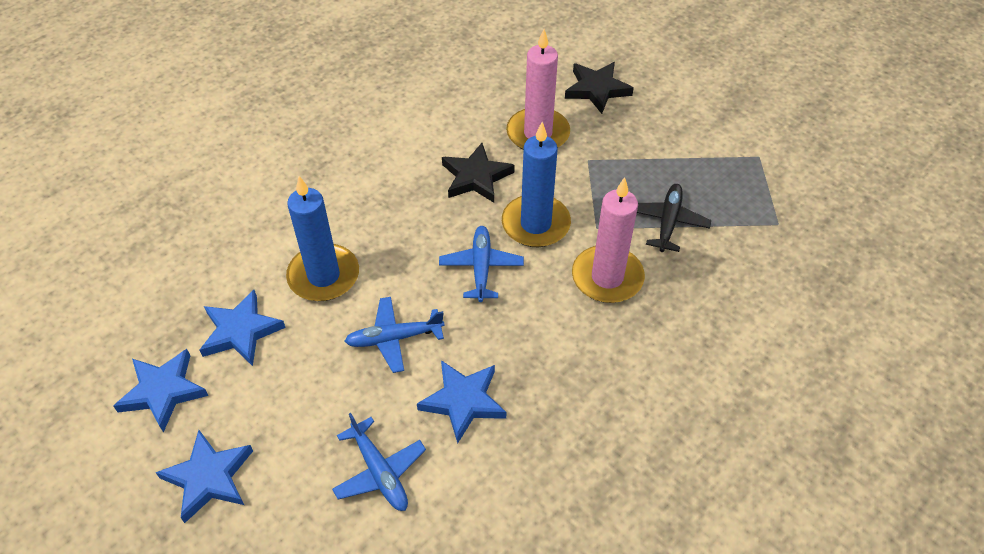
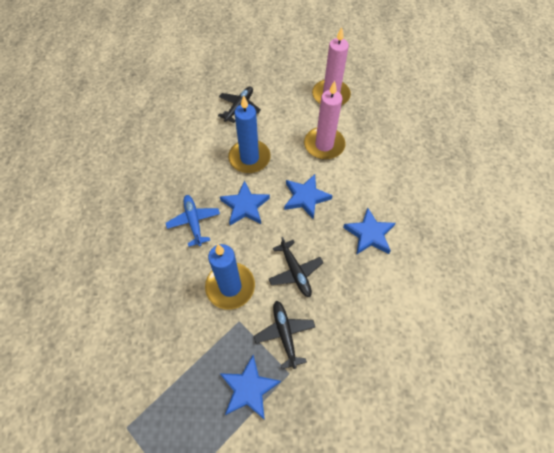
black plane: 1 -> 3
black star: 2 -> 0
blue plane: 3 -> 1

